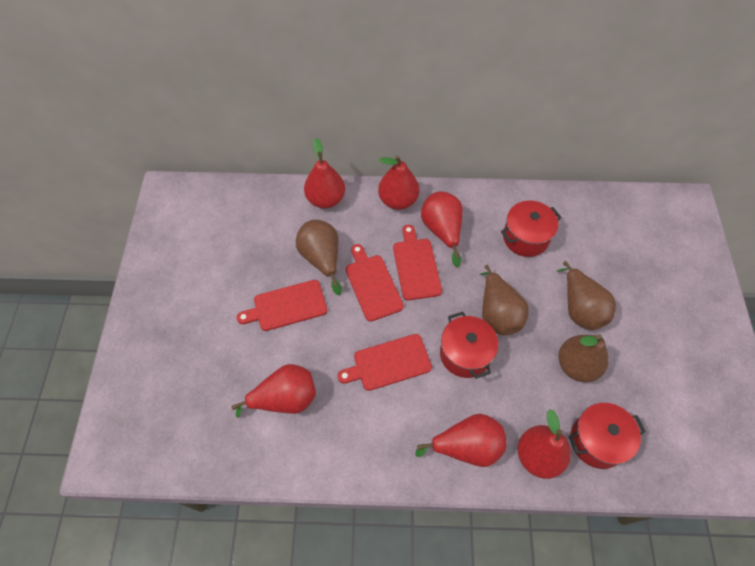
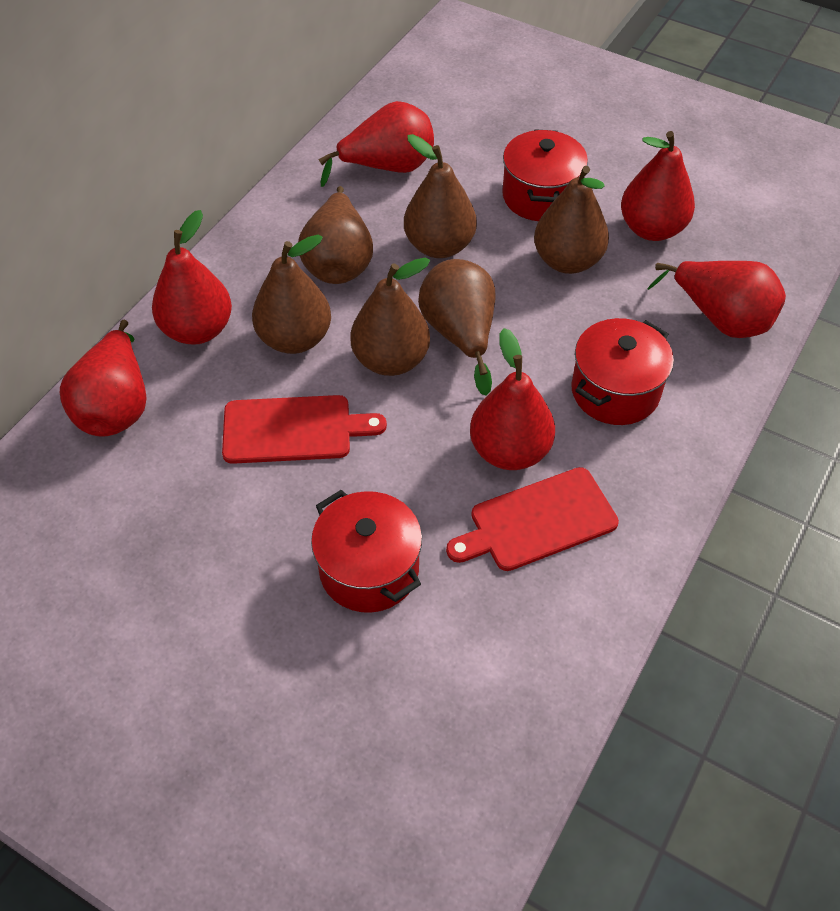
brown pear: 4 -> 6
red cutting board: 4 -> 2

